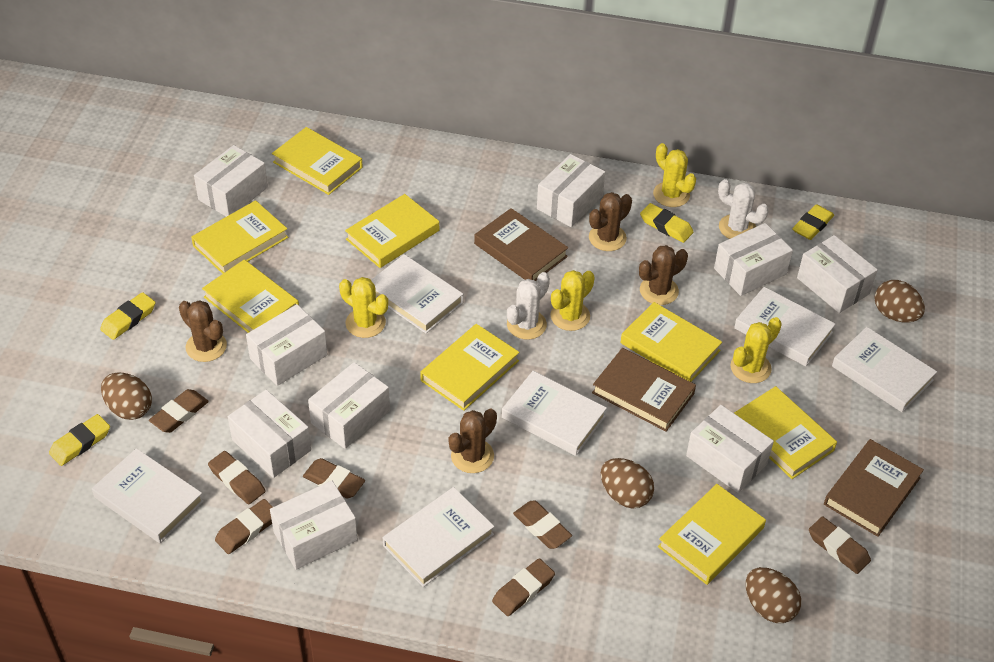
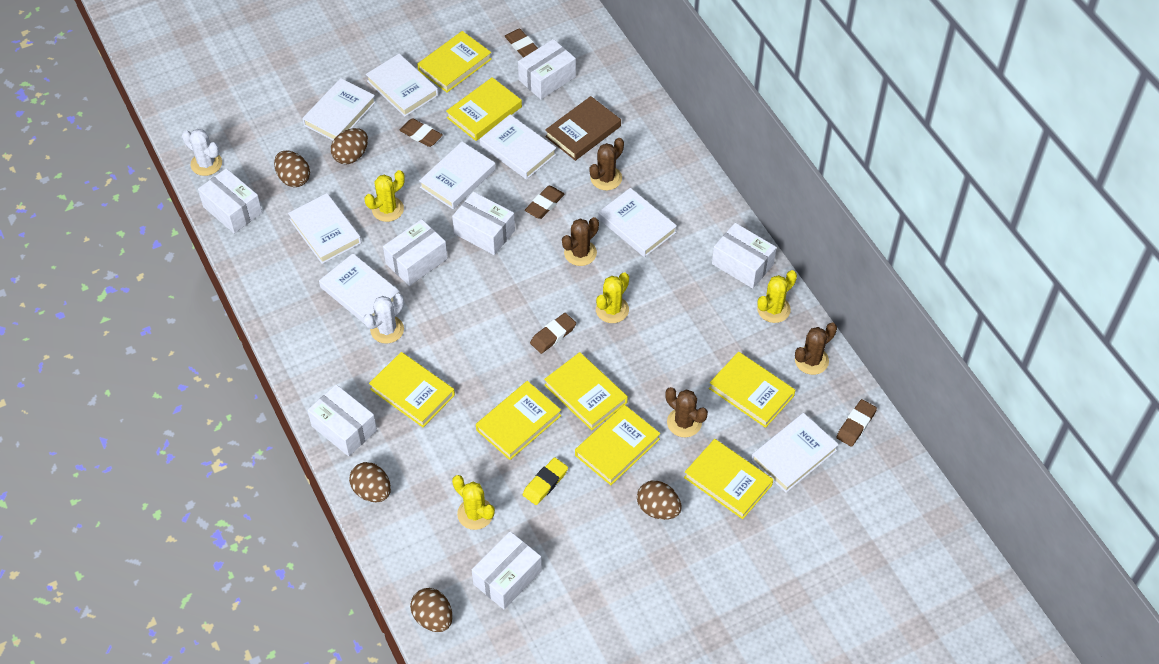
brown book: 3 -> 1
brown egg: 4 -> 5
brown eraser: 7 -> 5
white book: 6 -> 8
white box: 9 -> 7
yellow eraser: 4 -> 1

